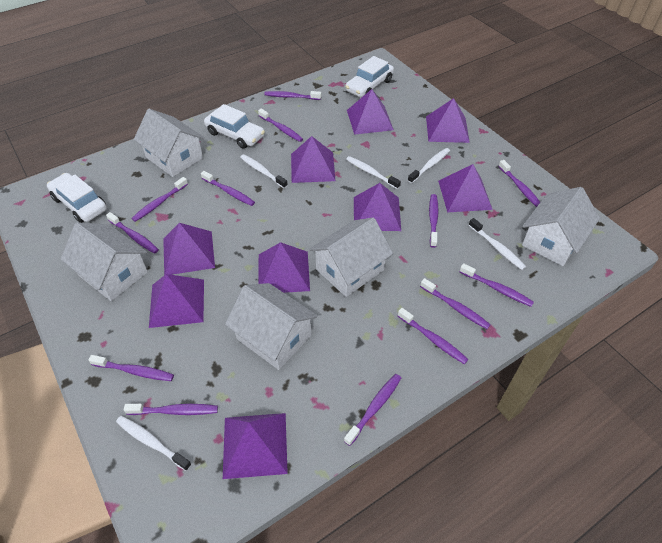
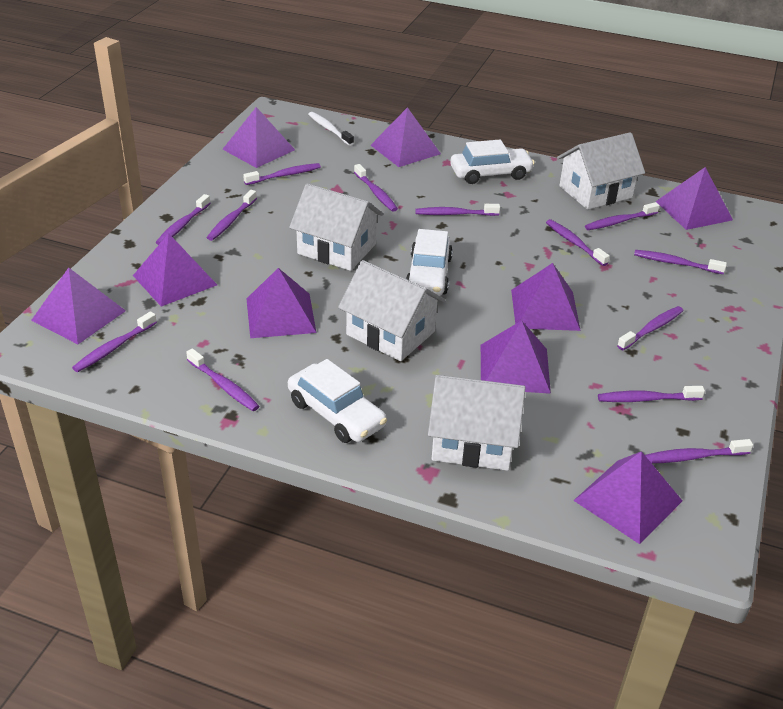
white house: 5 -> 4
white toothbrush: 5 -> 1

